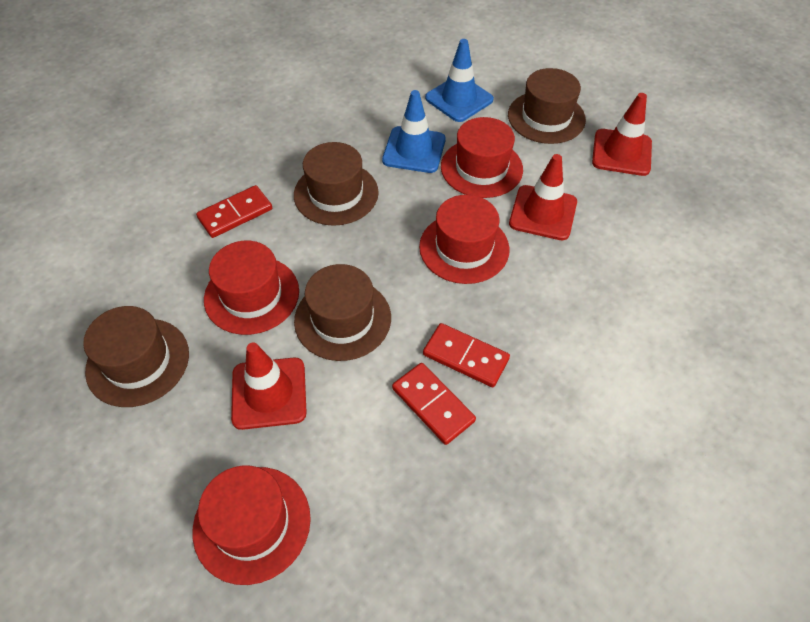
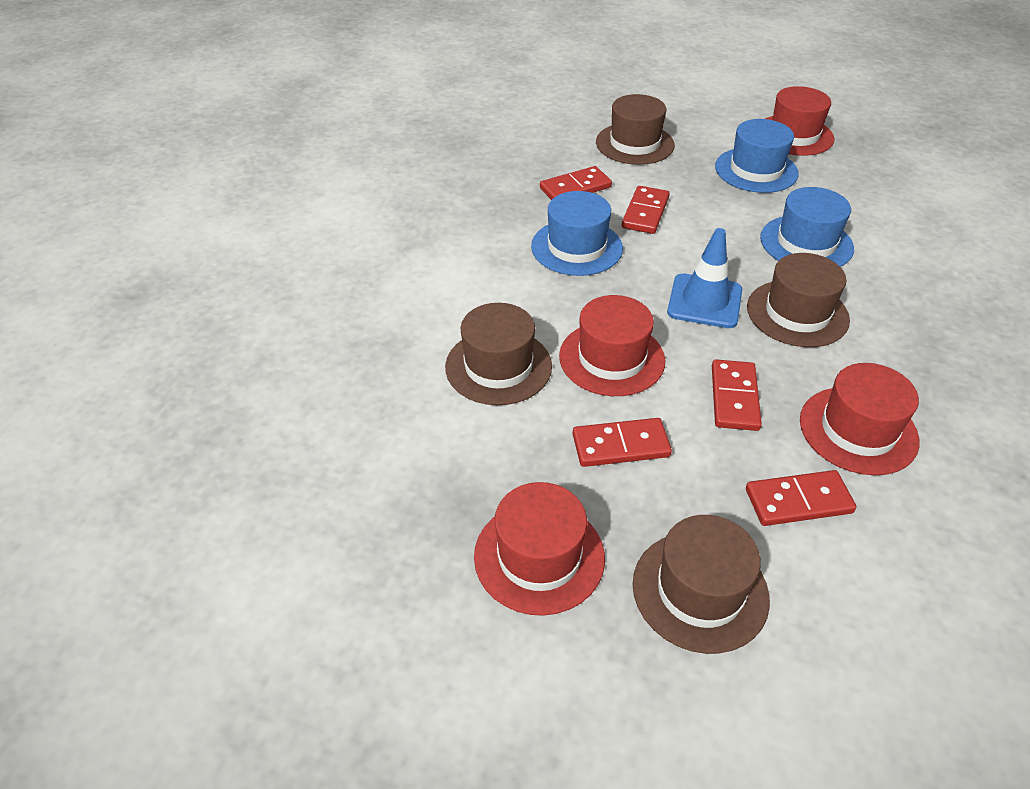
blue hat: 0 -> 3
blue traffic cone: 2 -> 1
red domino: 3 -> 5
red traffic cone: 3 -> 0

